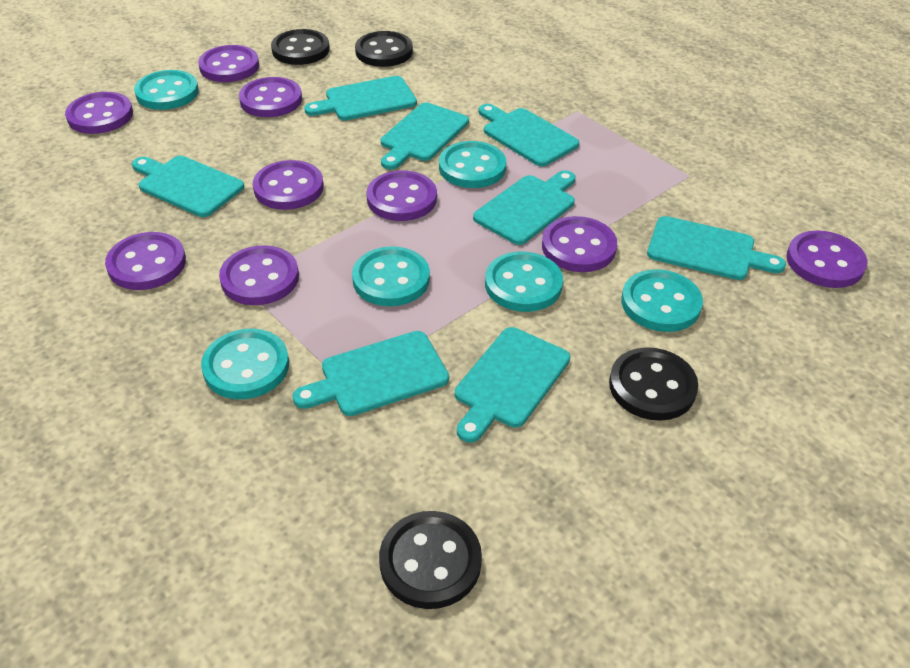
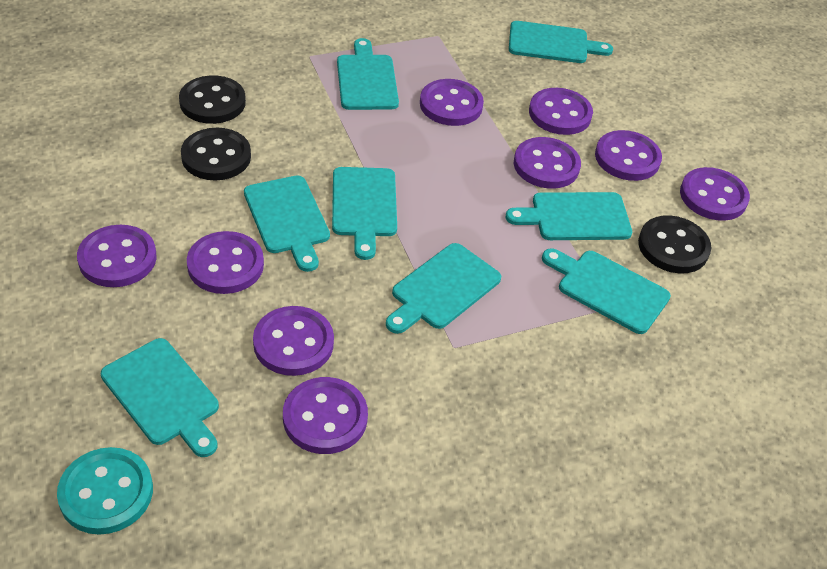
black button: 4 -> 3
turquoise button: 6 -> 1

